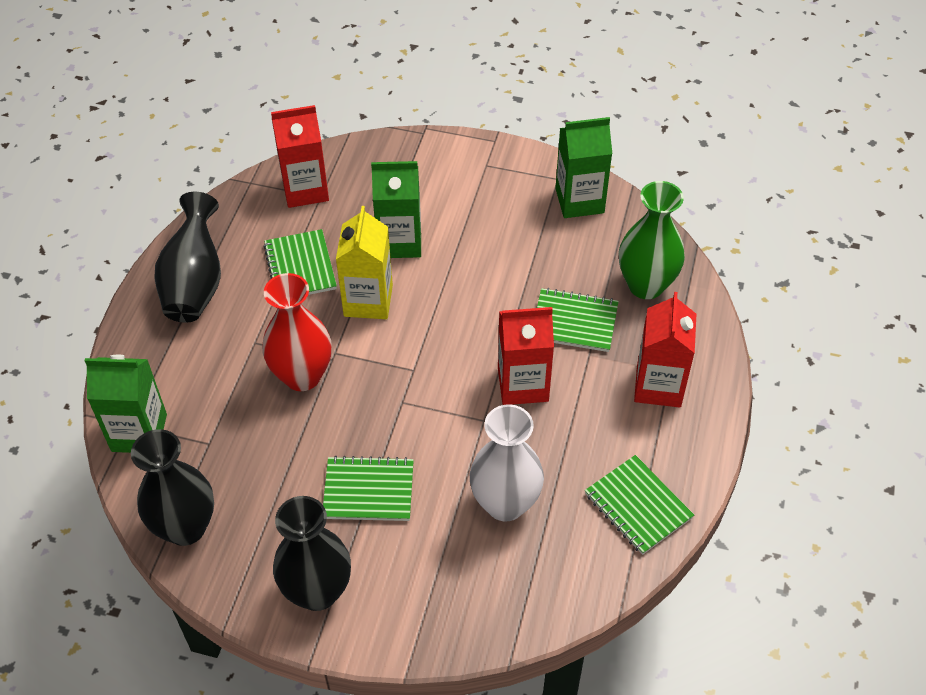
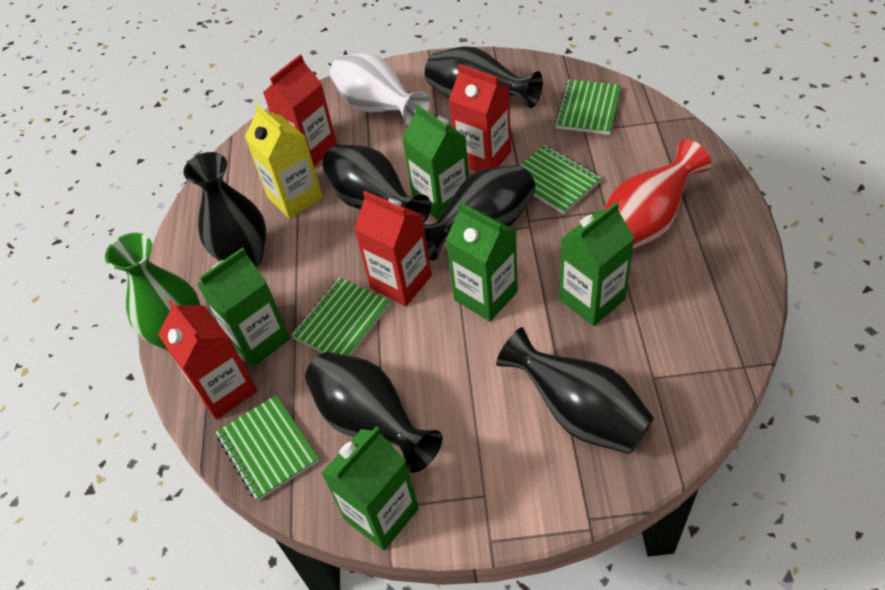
black vase: 3 -> 6
green carton: 3 -> 5
red carton: 3 -> 4

